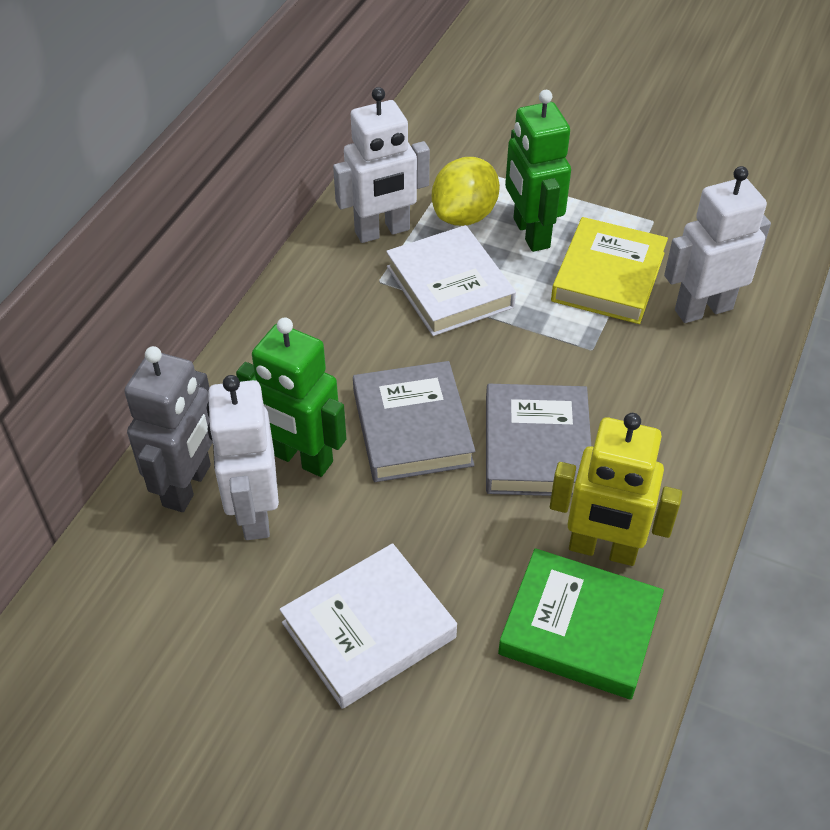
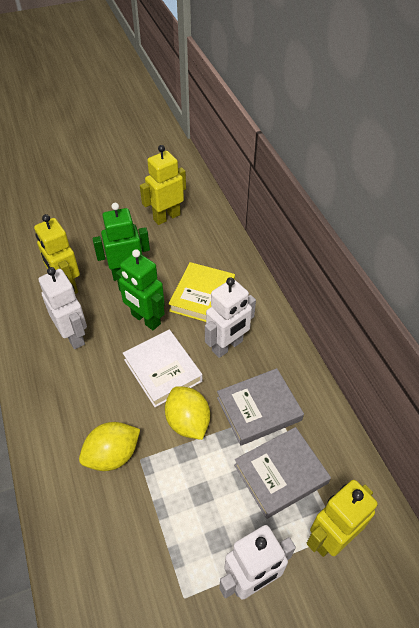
green book: 1 -> 0
grey robot: 1 -> 0
white book: 2 -> 1
yellow lemon: 1 -> 2
yellow robot: 1 -> 3

